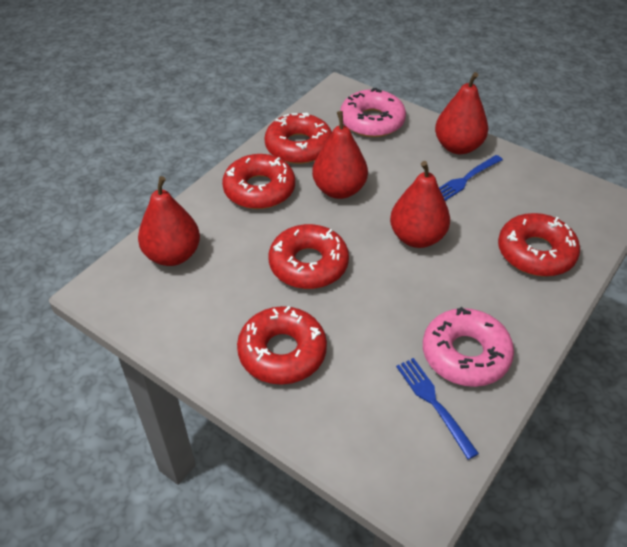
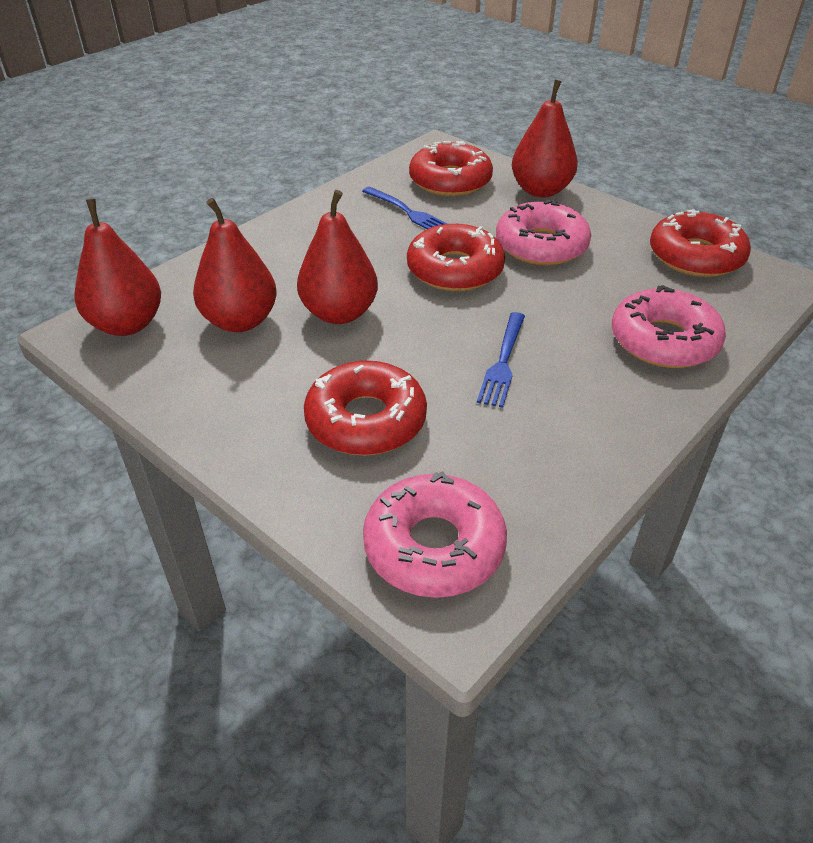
pink donut: 2 -> 3
red donut: 5 -> 4

